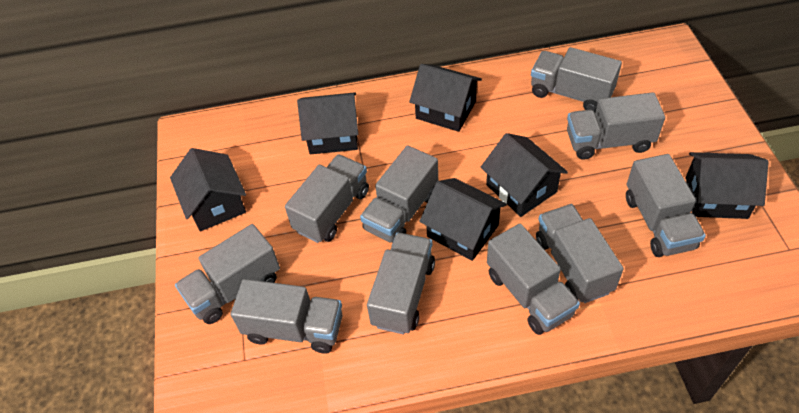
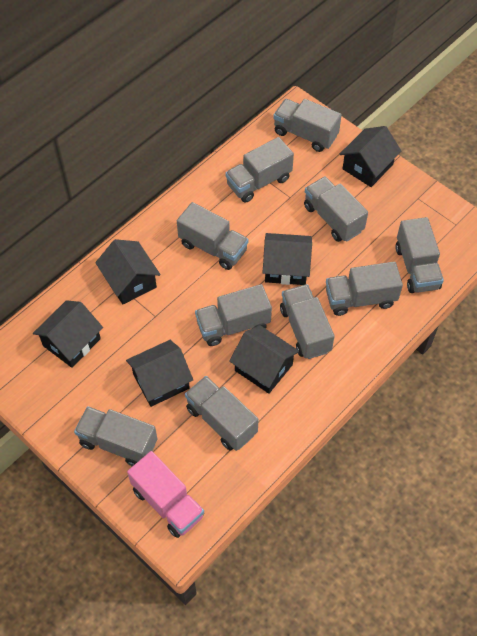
pink truck: 0 -> 1

